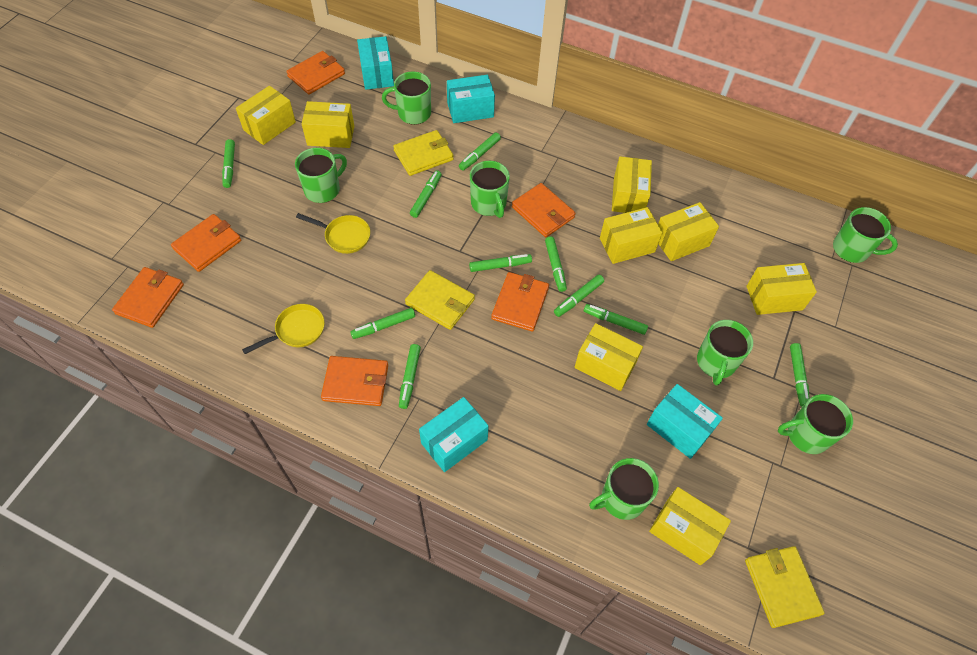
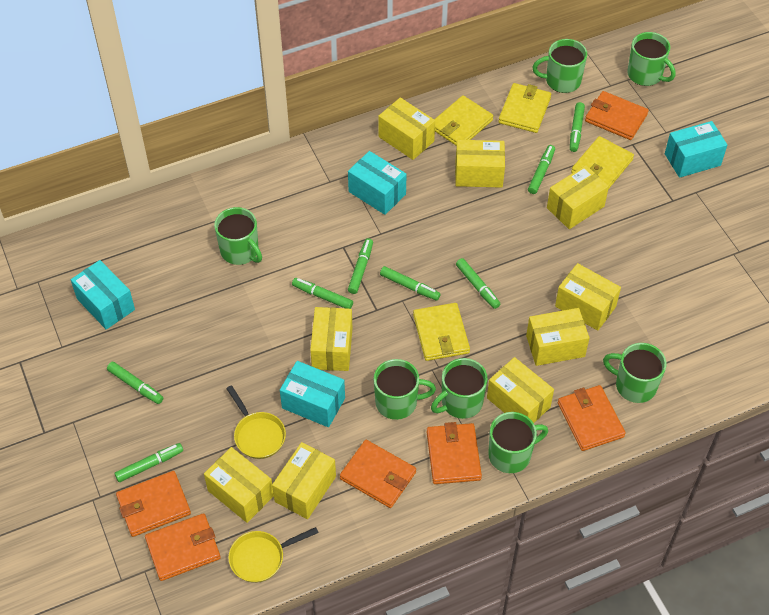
green marker: 10 -> 8
yellow box: 8 -> 9
yellow wallet: 3 -> 4

